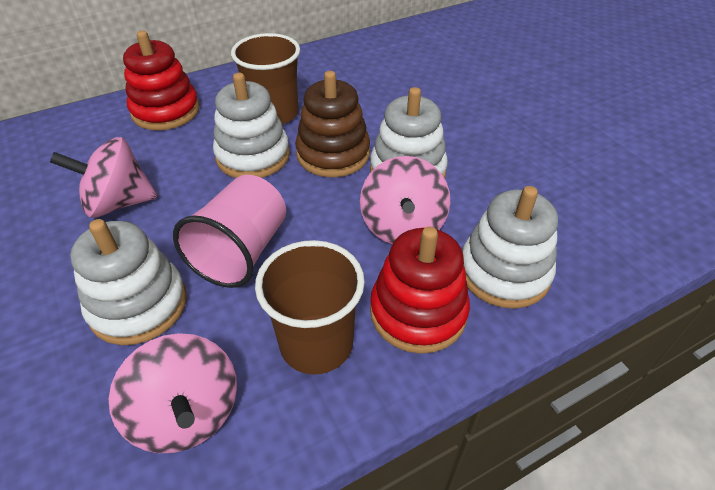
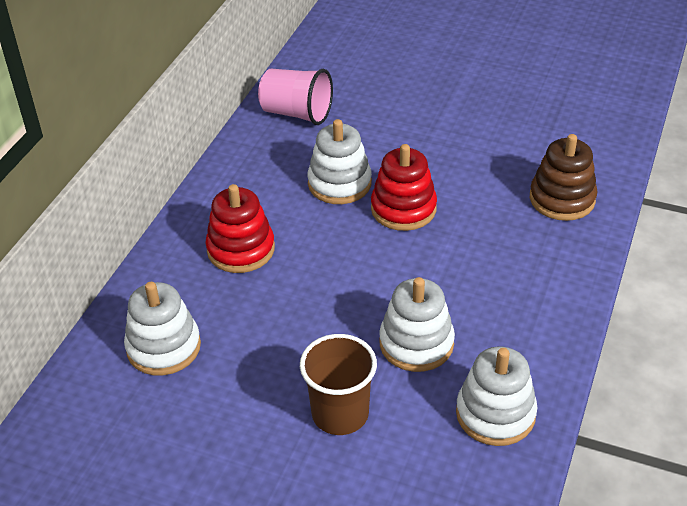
brown cup: 2 -> 1
pink spinning top: 3 -> 0

